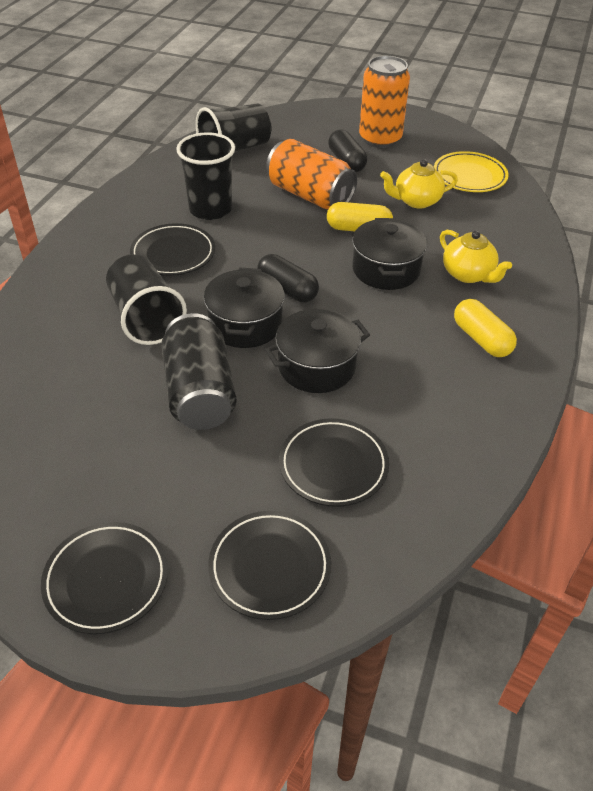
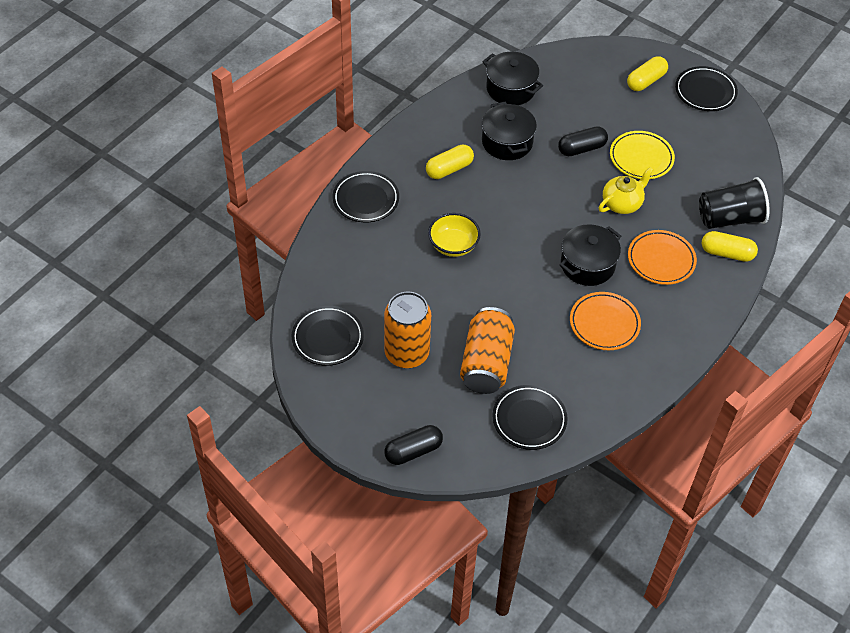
black can: 1 -> 0
black cup: 3 -> 1
orange plate: 0 -> 2
yellow bowl: 0 -> 1
yellow capsule: 2 -> 3
yellow teapot: 2 -> 1

